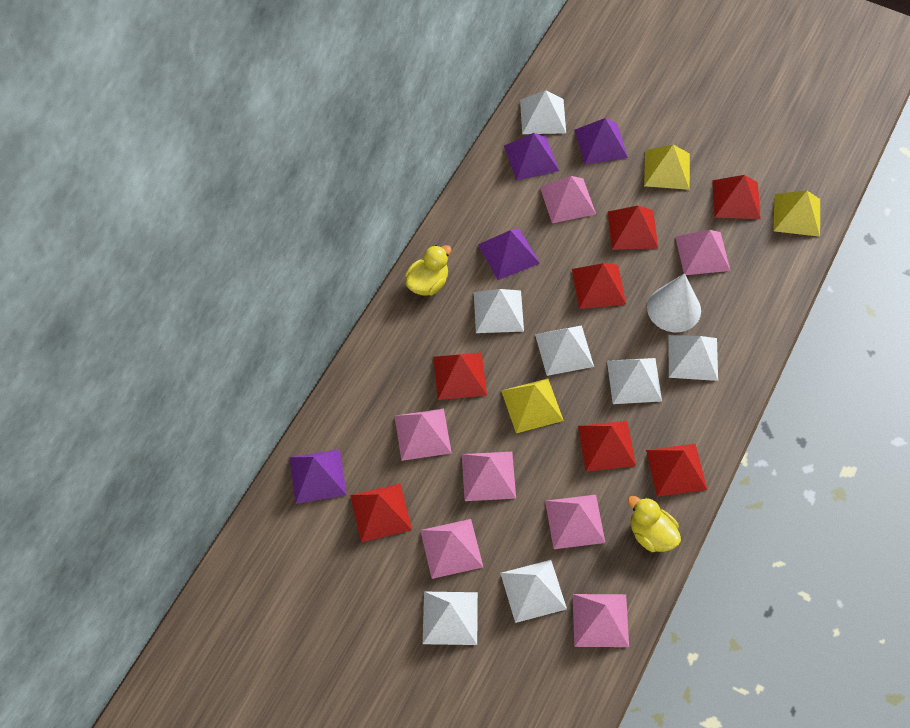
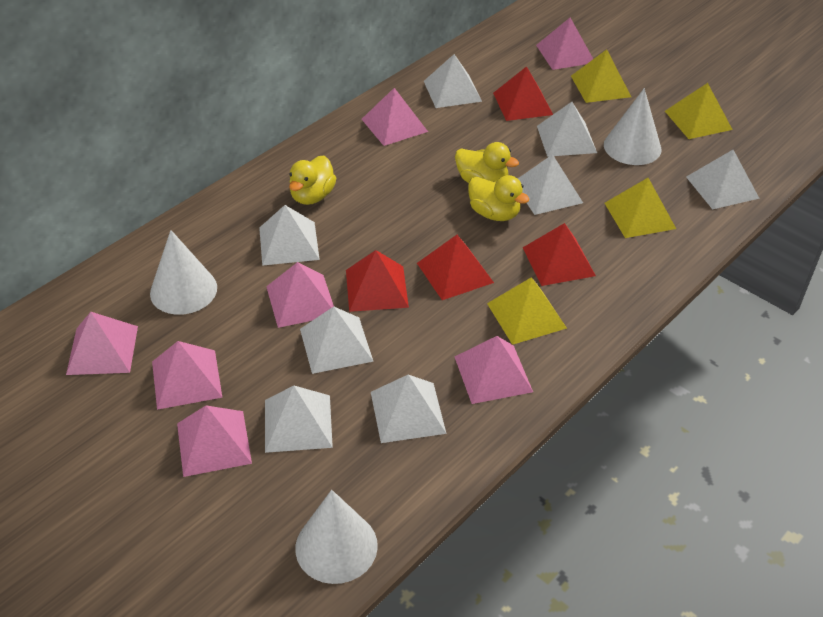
purple pyramid: 4 -> 0
red pyramid: 7 -> 4
white cone: 1 -> 3
white pyramid: 7 -> 8
yellow duck: 2 -> 3
yellow pyramid: 3 -> 4

